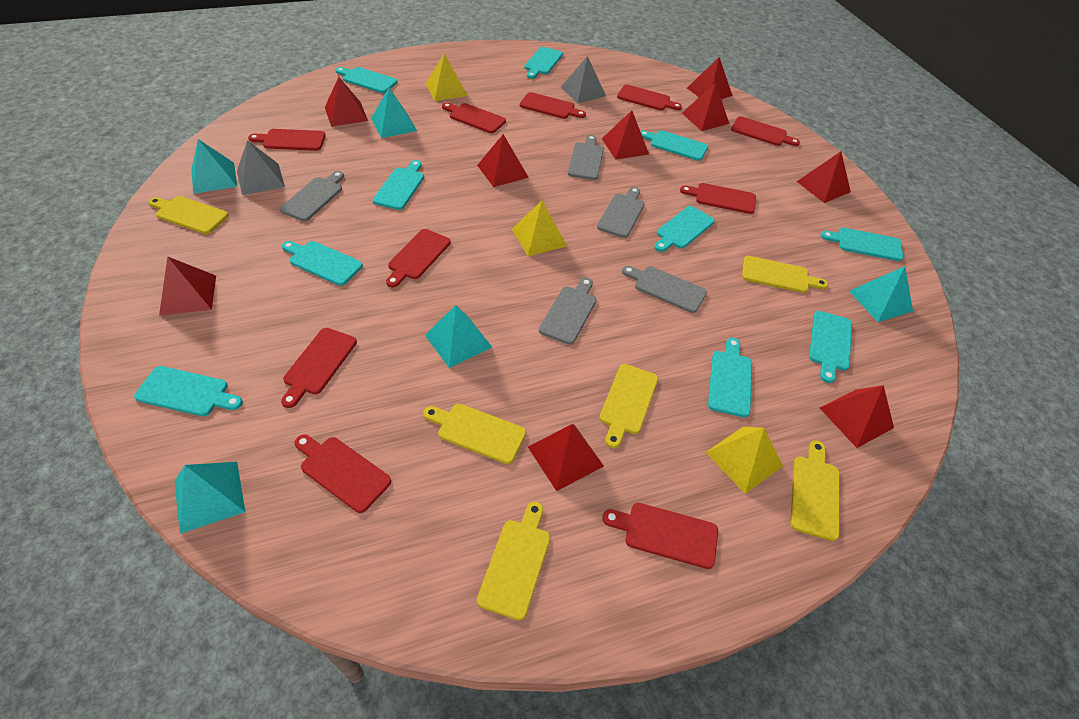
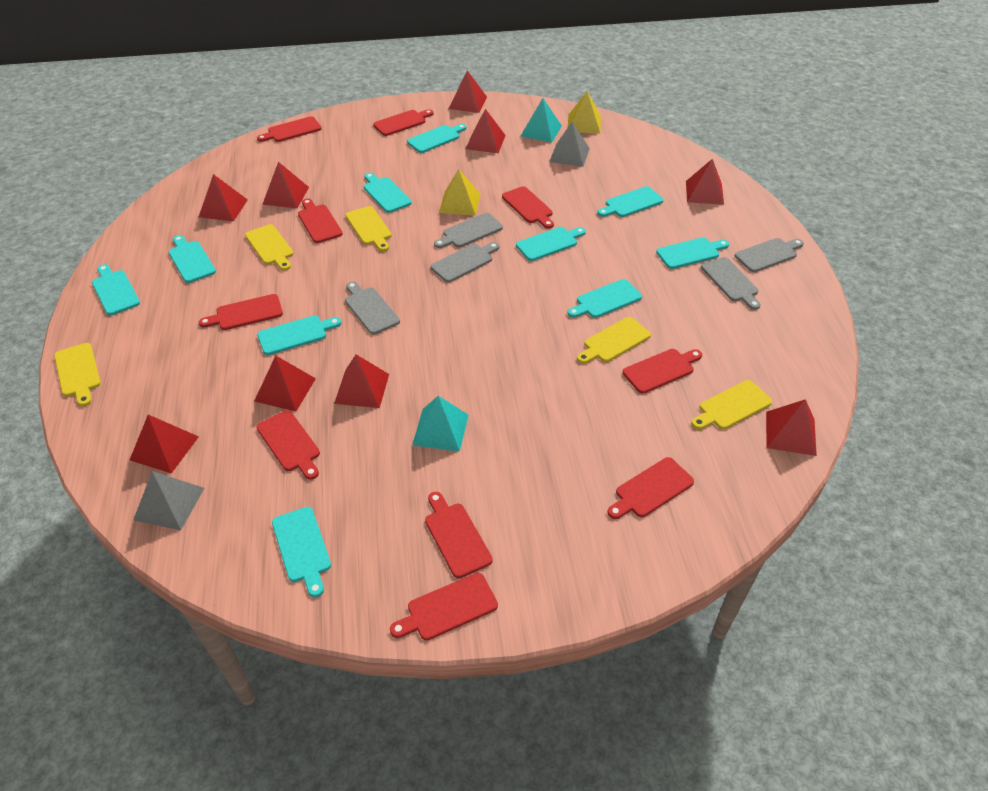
turquoise pyramid: 5 -> 2
yellow cutting board: 6 -> 5
yellow pyramid: 3 -> 2

